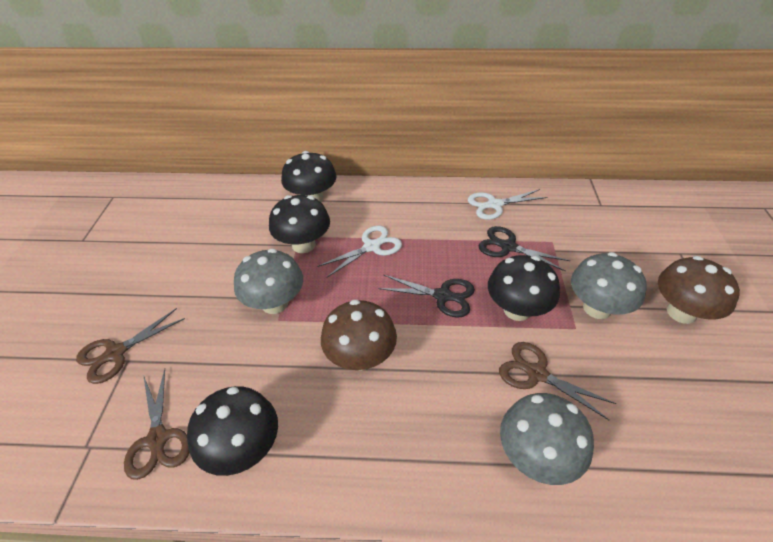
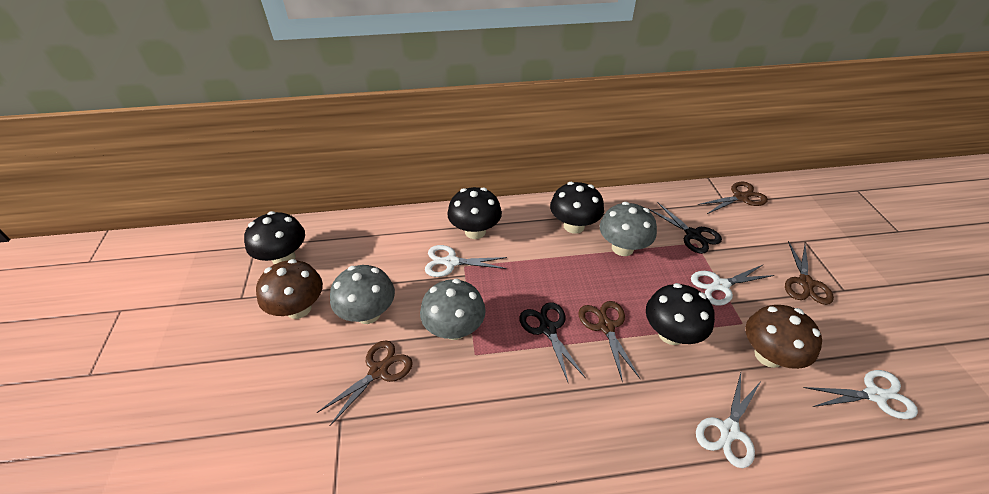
brown scissors: 3 -> 4
white scissors: 2 -> 4

